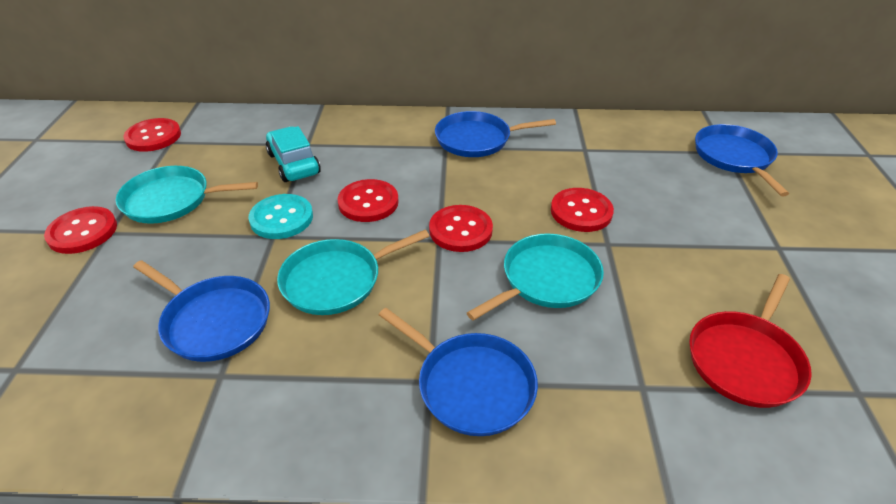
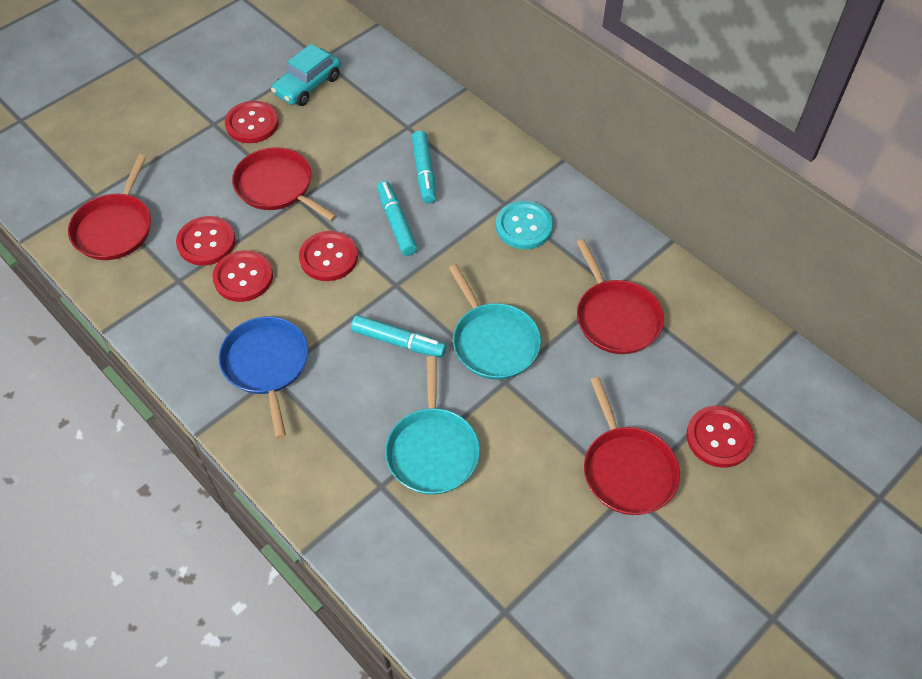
blue pan: 4 -> 1
red pan: 1 -> 4
turquoise marker: 0 -> 3
turquoise pan: 3 -> 2

